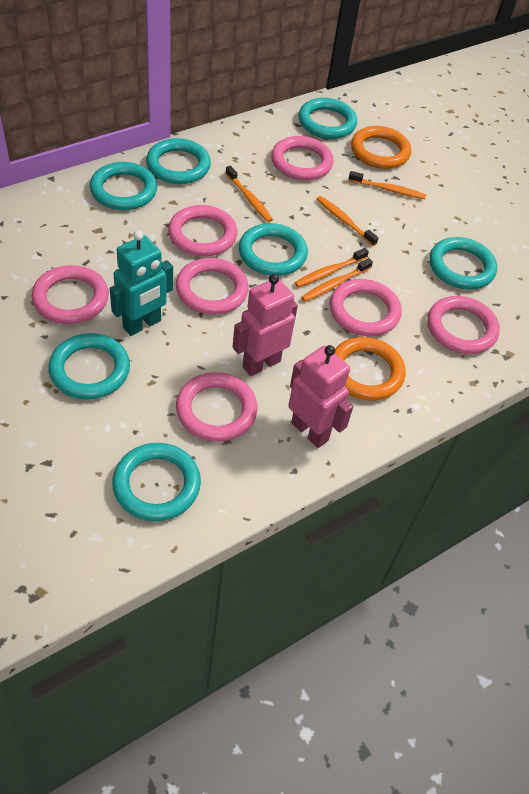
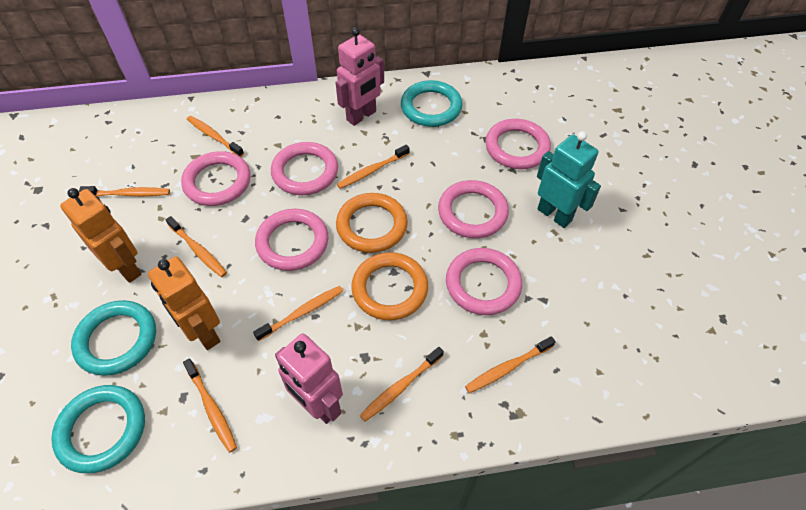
orange robot: 0 -> 2
orange toothbrush: 5 -> 8
pink ring: 7 -> 6
turquoise ring: 7 -> 3

